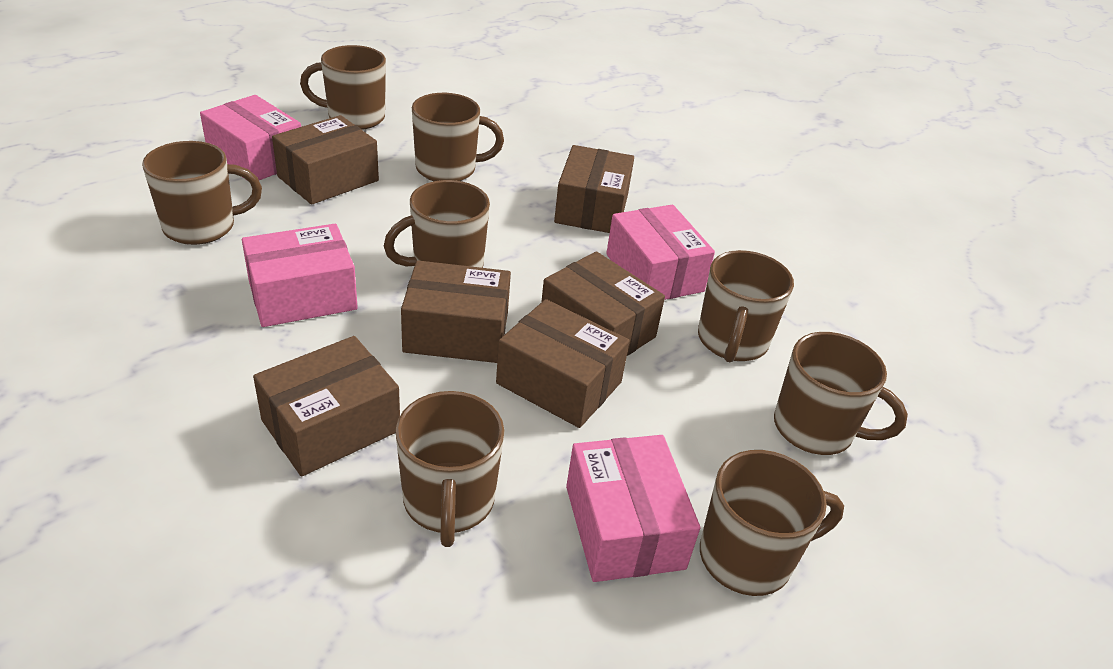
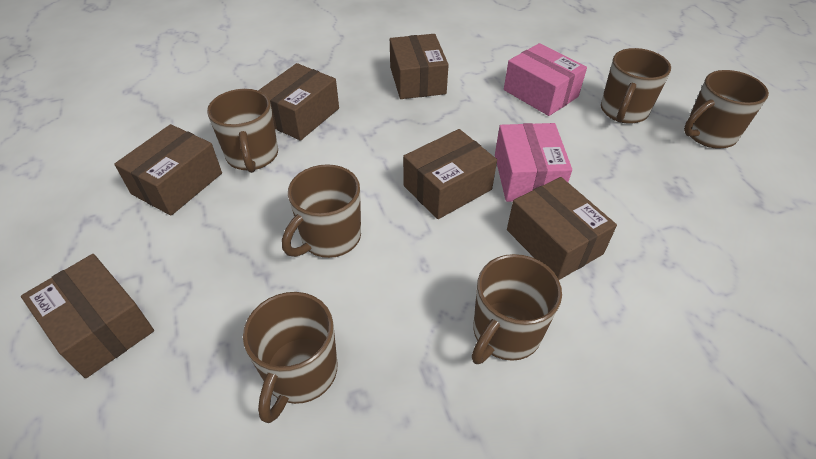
brown mug: 8 -> 6
pink box: 4 -> 2

